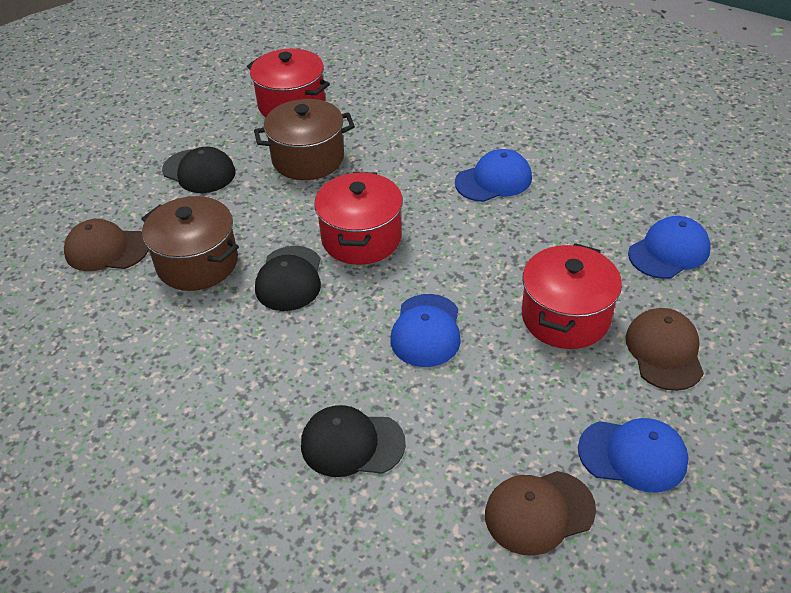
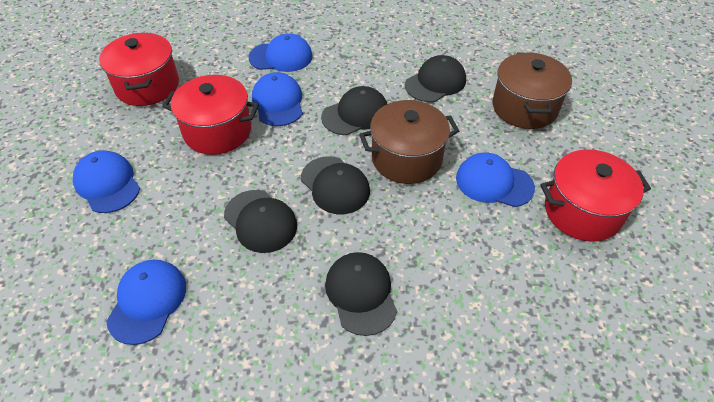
black cap: 3 -> 5
blue cap: 4 -> 5
brown cap: 3 -> 0

